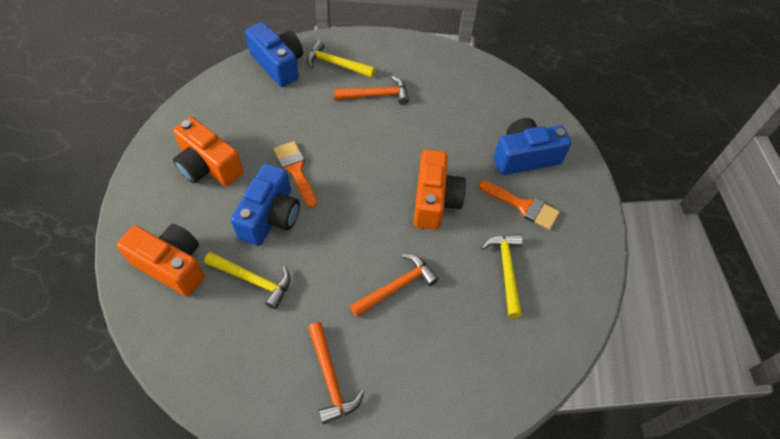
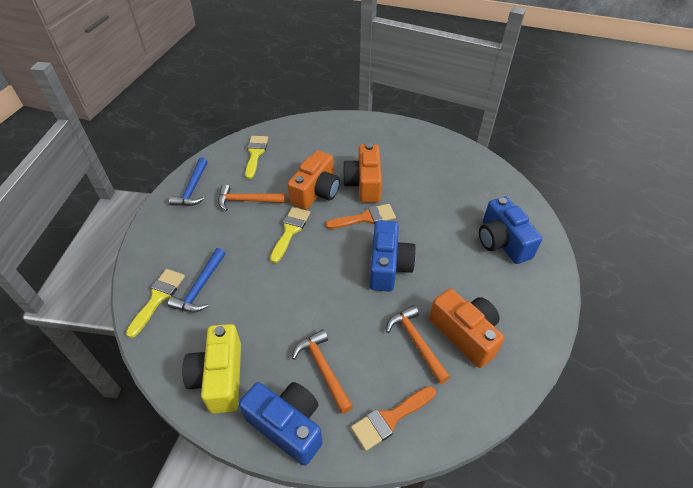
blue hammer: 0 -> 2
yellow brush: 0 -> 3
yellow camera: 0 -> 1
yellow hammer: 3 -> 0

